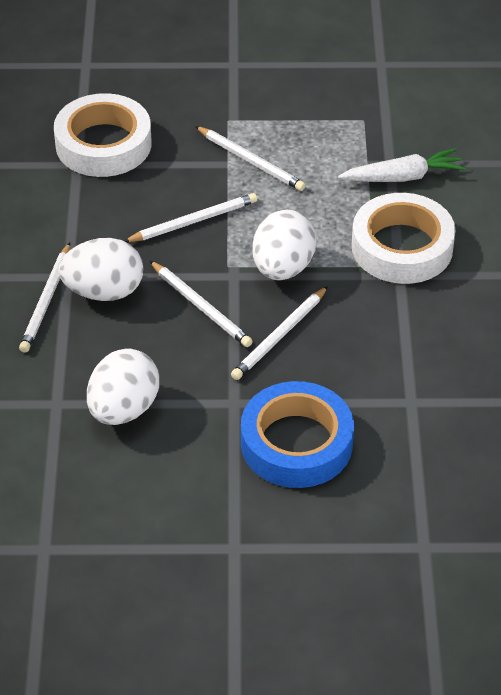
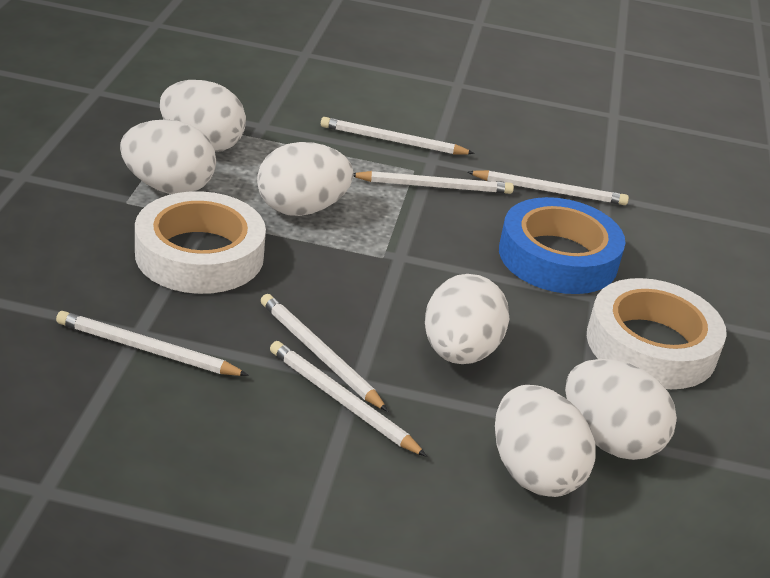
white carrot: 1 -> 0
white egg: 3 -> 6
white pencil: 5 -> 6

